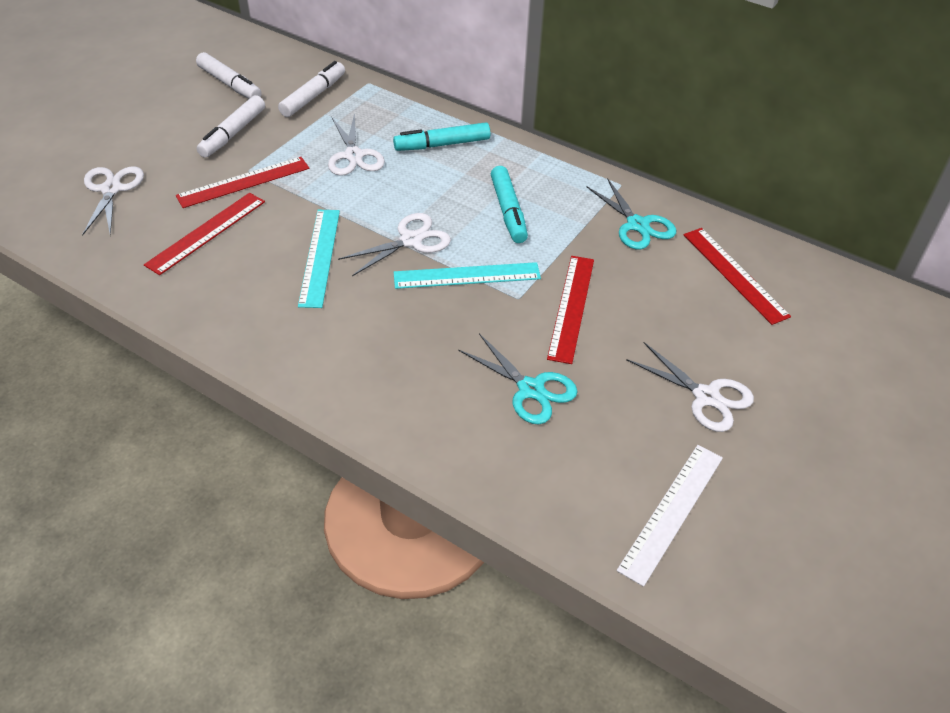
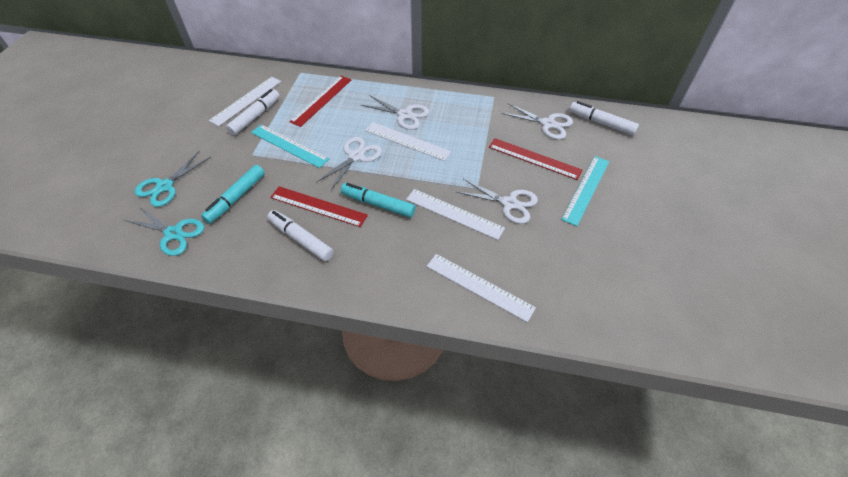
red ruler: 4 -> 3
white ruler: 1 -> 4

